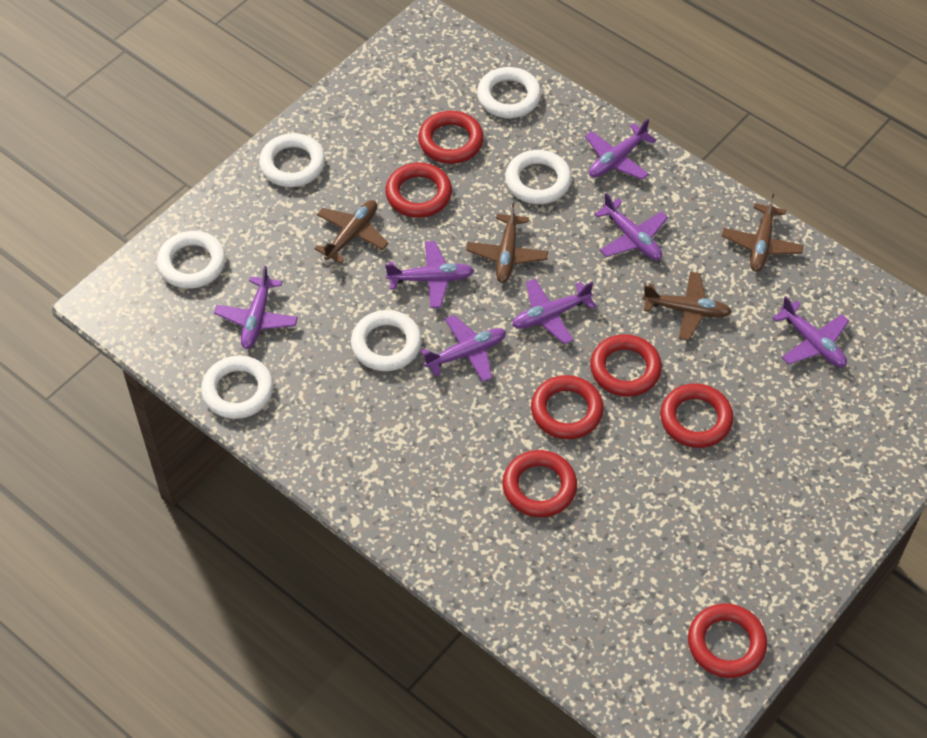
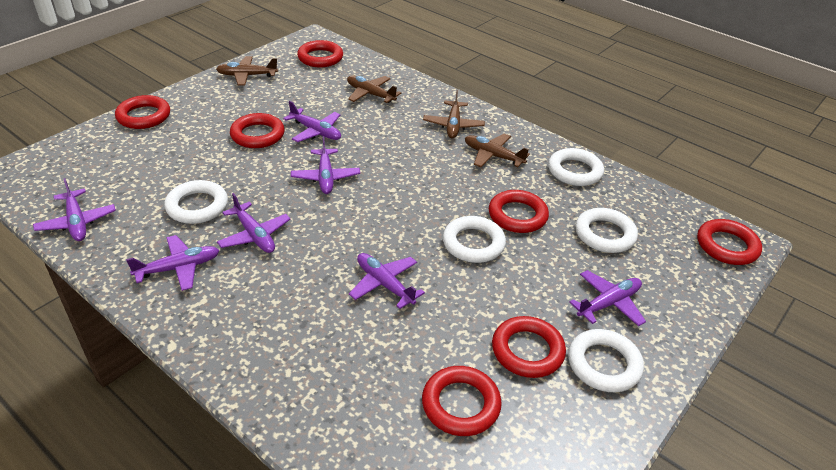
white ring: 6 -> 5

